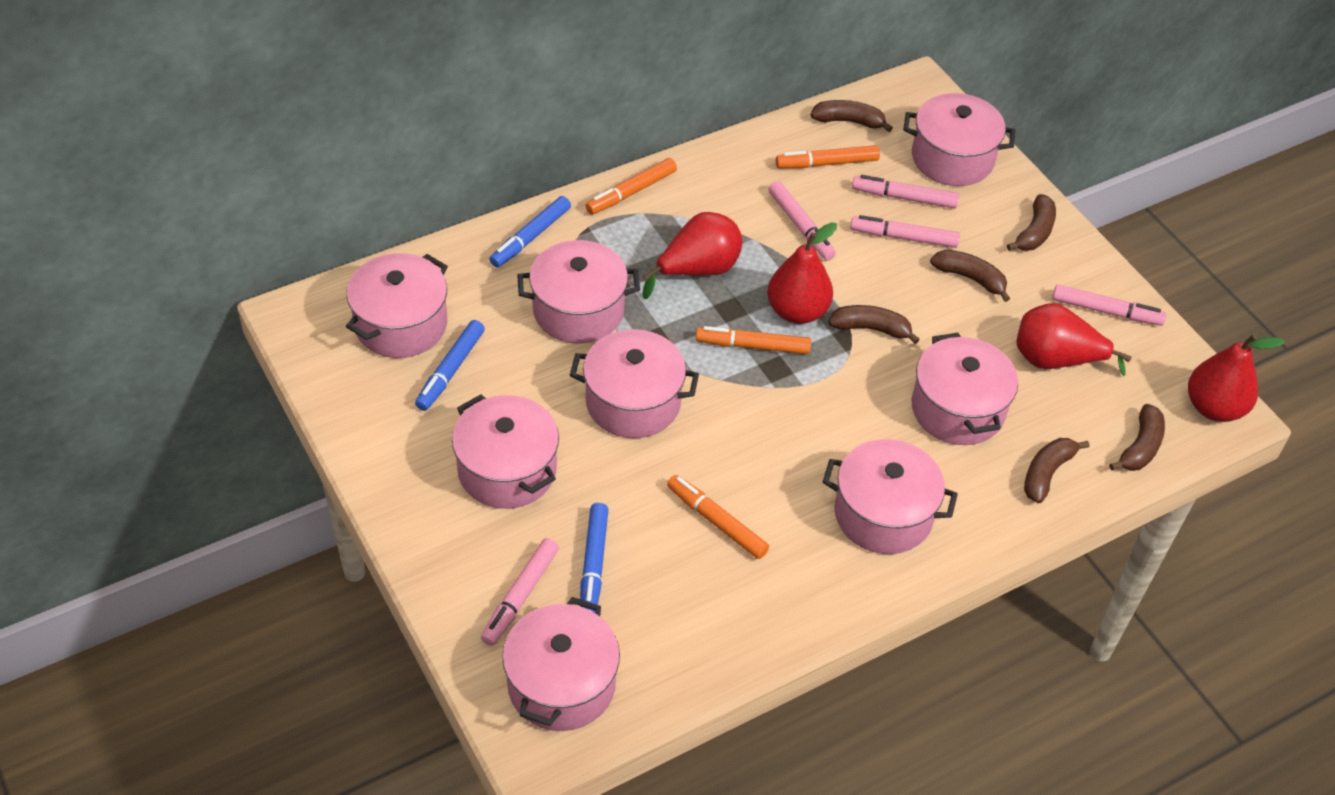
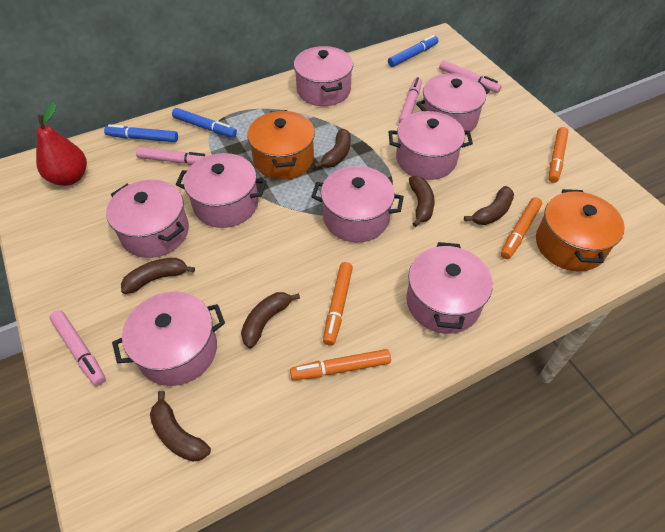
orange pot: 0 -> 2
pink marker: 5 -> 4
red pear: 4 -> 1

